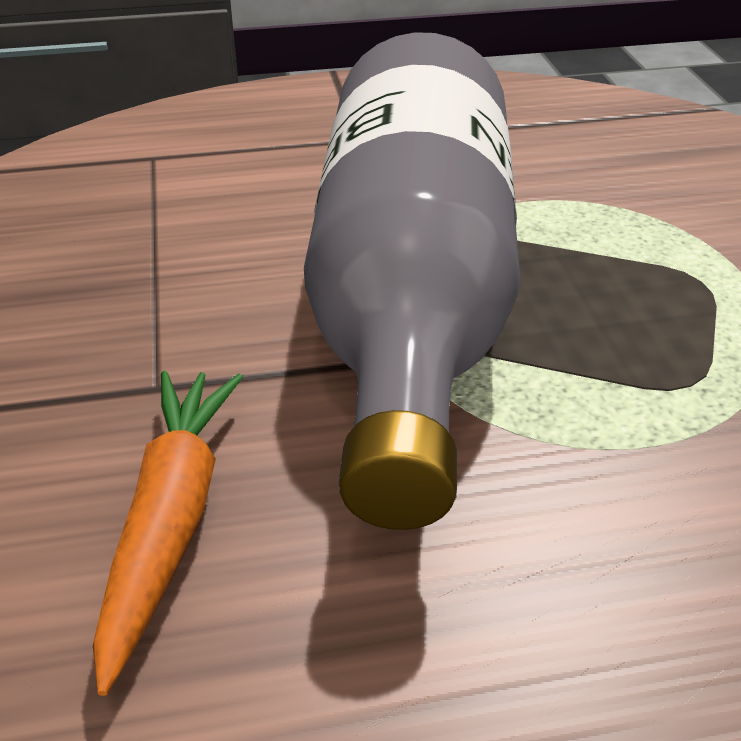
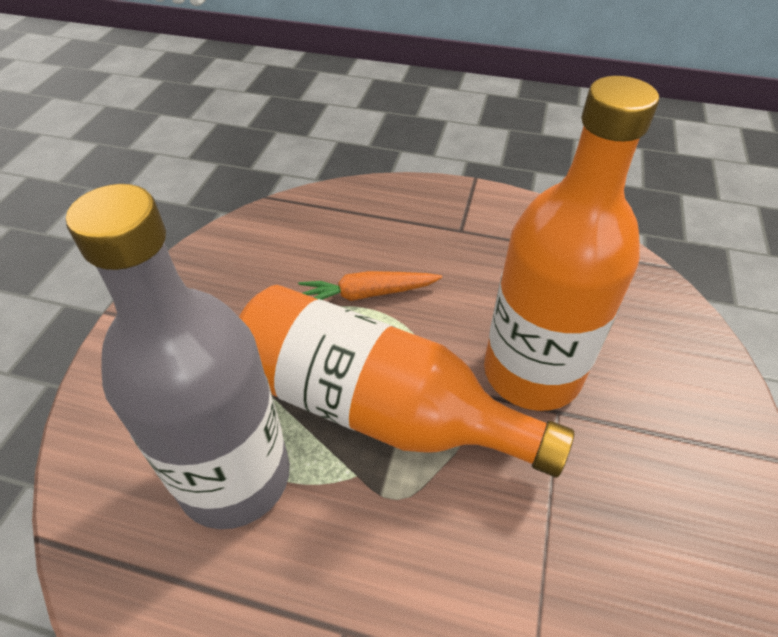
orange bottle: 0 -> 2

